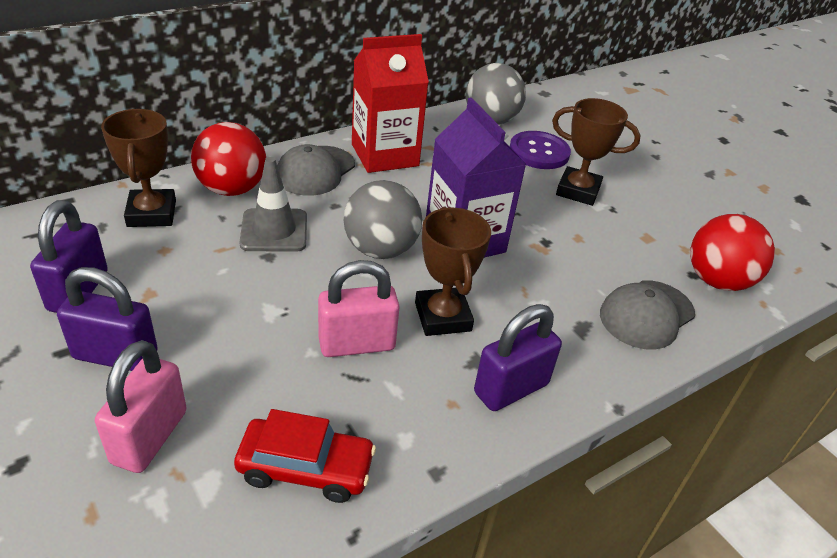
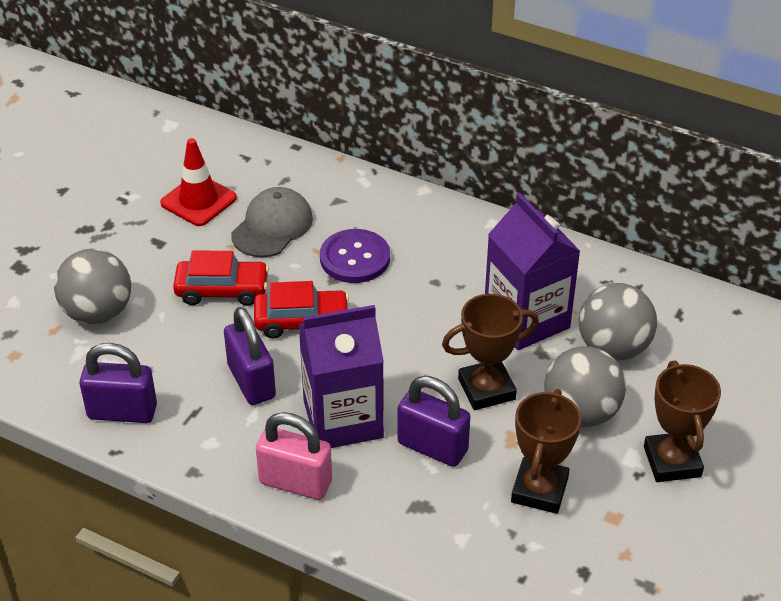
grey ball: 2 -> 3
grey cap: 2 -> 1
grey traffic cone: 1 -> 0
pink padlock: 2 -> 1
purple carton: 1 -> 2
red ball: 2 -> 0
red car: 1 -> 2
red carton: 1 -> 0
red traffic cone: 0 -> 1

